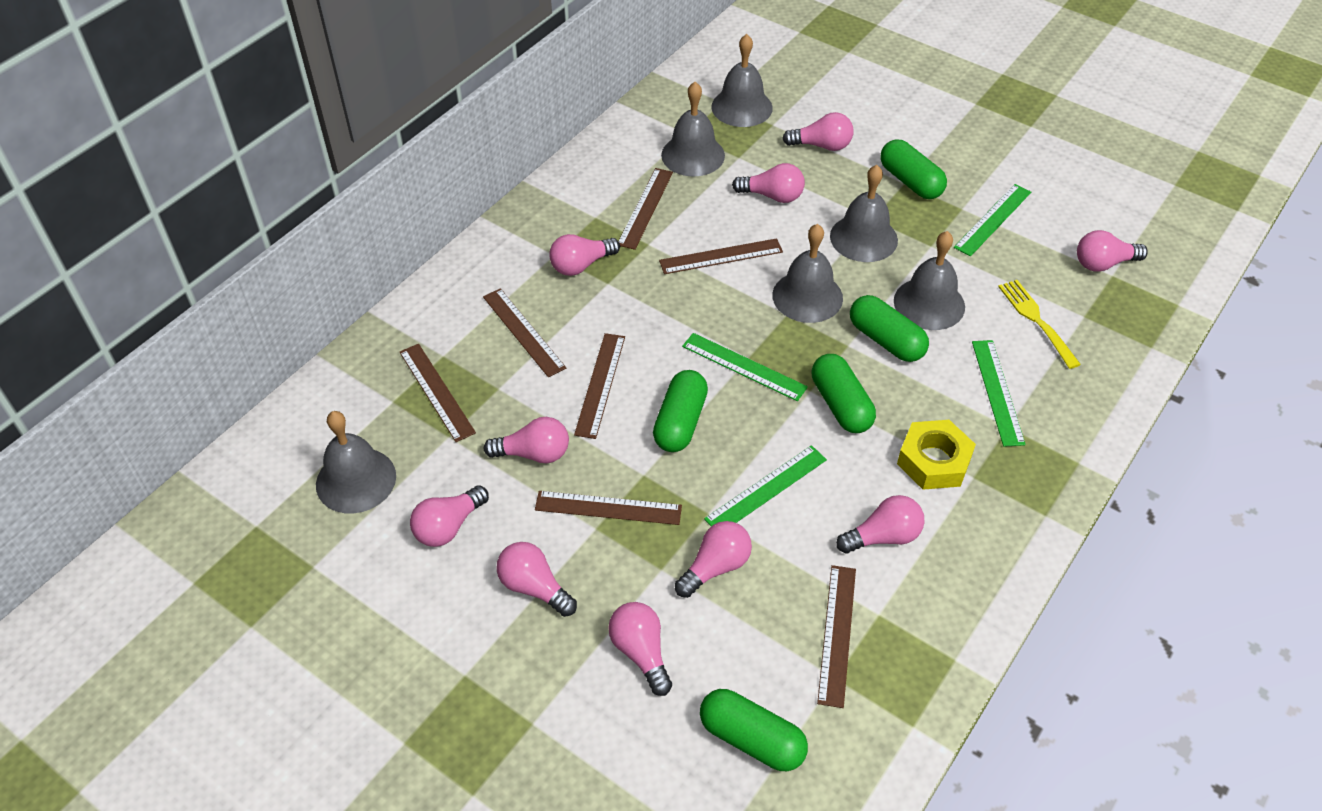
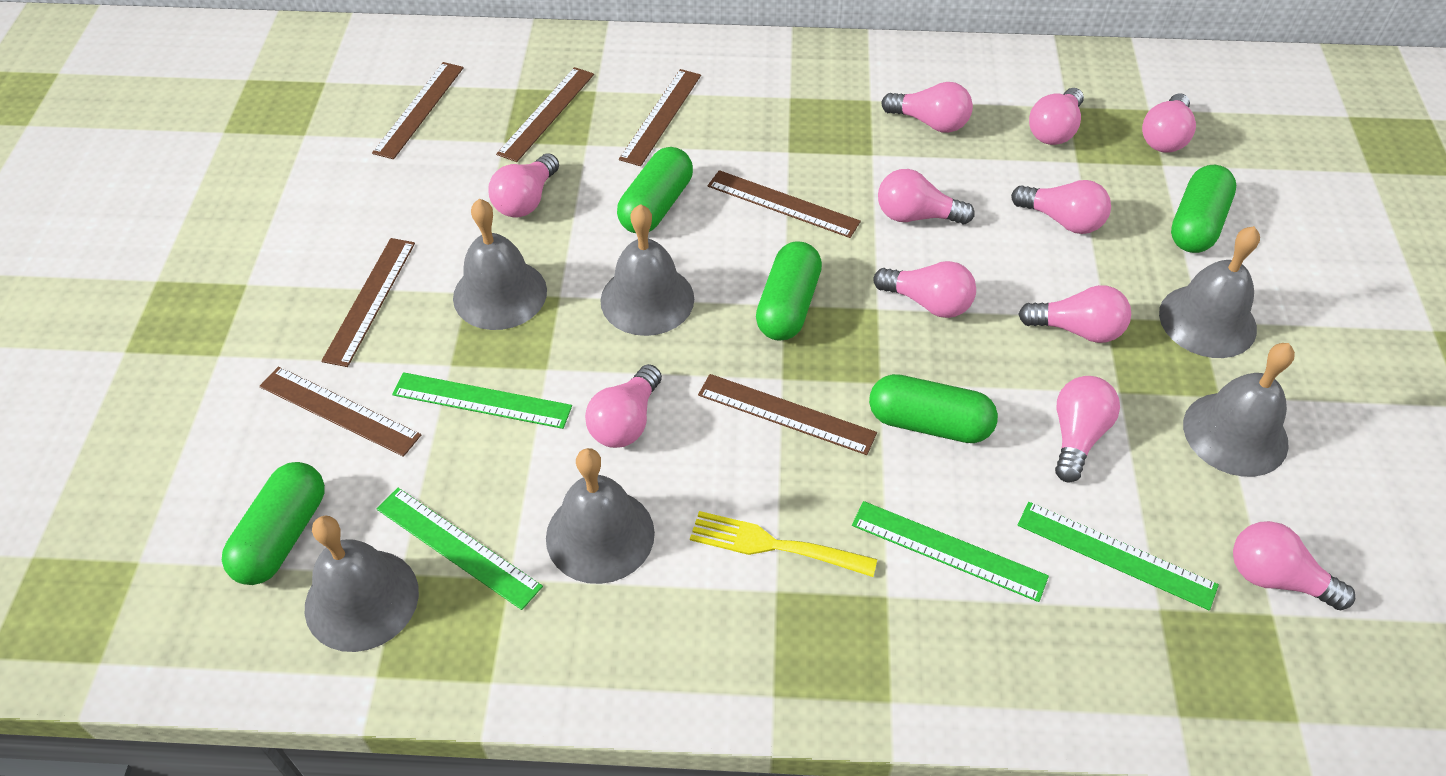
pink light bulb: 10 -> 11
yellow nut: 1 -> 0

